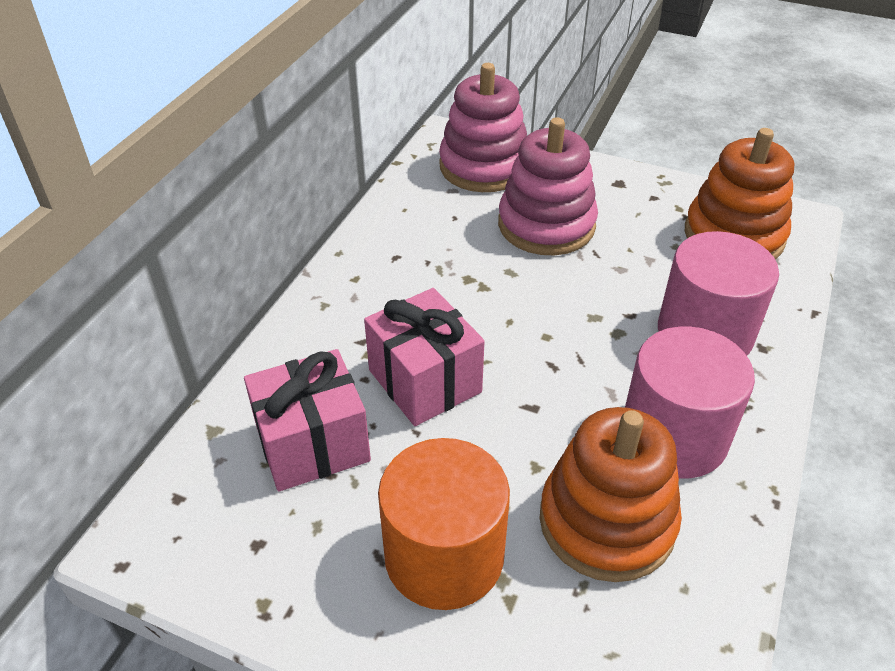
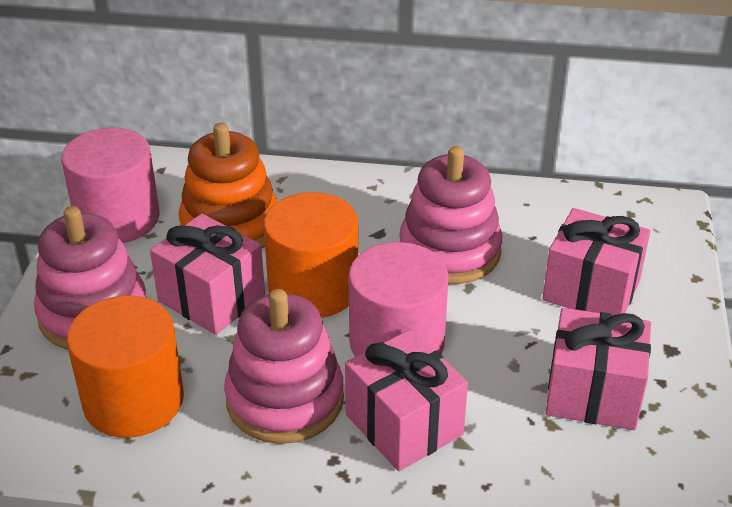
orange cylinder: 1 -> 2
orange stacking toy: 2 -> 1
pink gift: 2 -> 4
pink stacking toy: 2 -> 3

